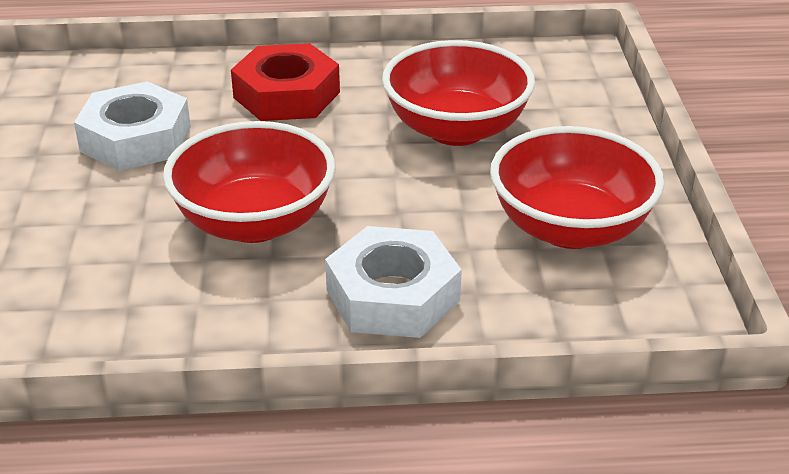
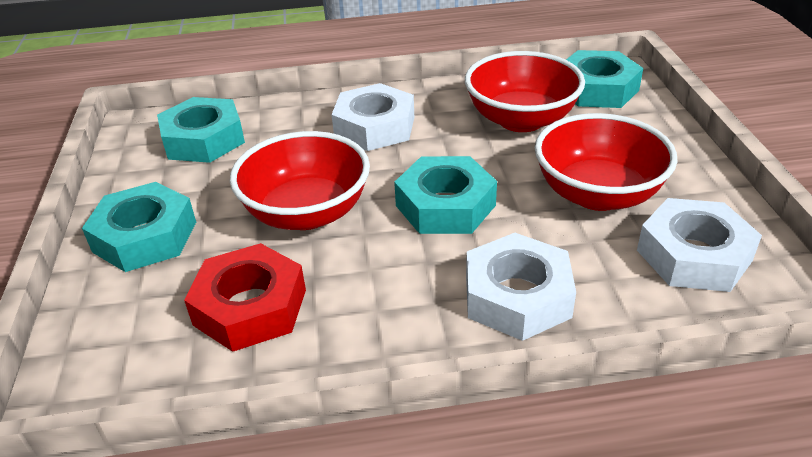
turquoise nut: 0 -> 4
white nut: 2 -> 3

